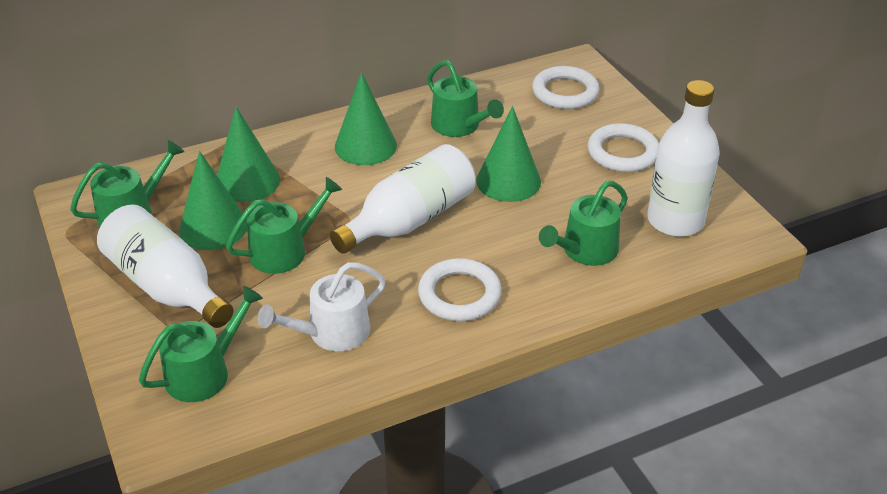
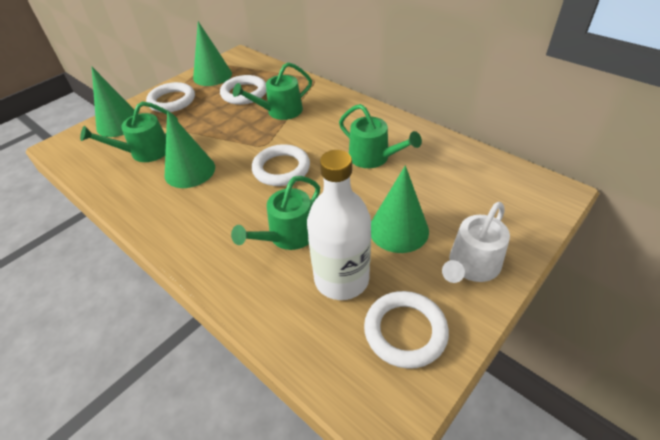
green watering can: 5 -> 4
white bottle: 3 -> 1
white ring: 3 -> 4

